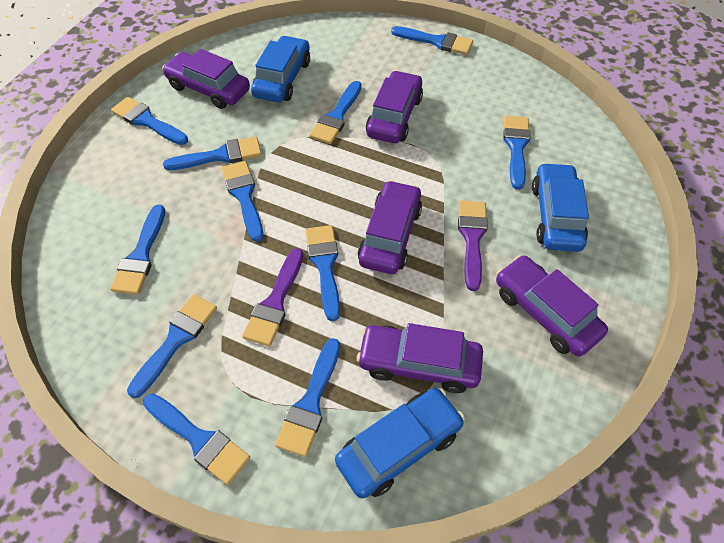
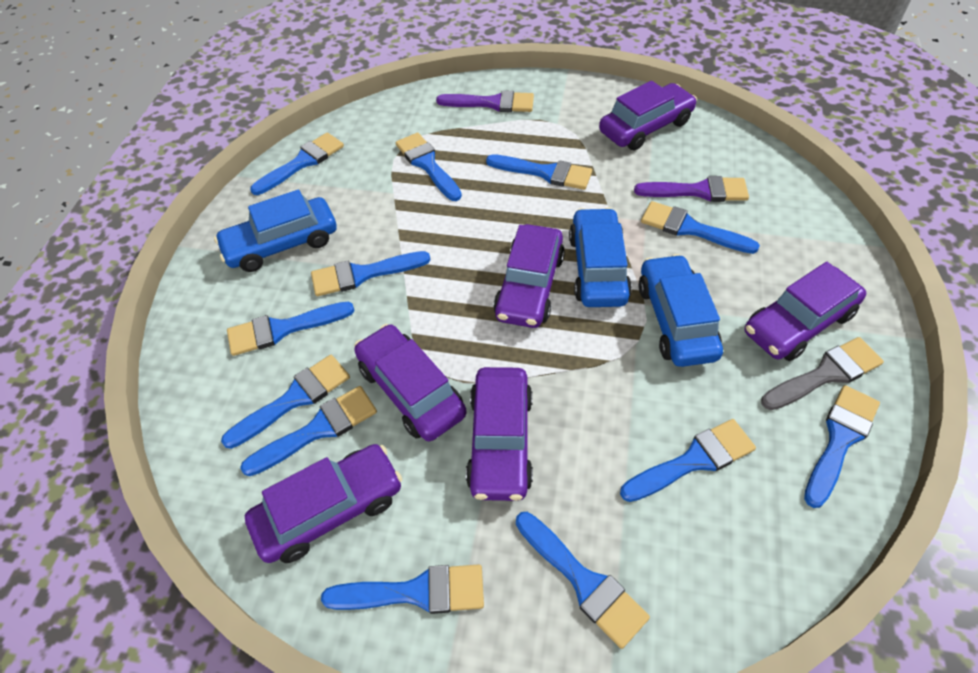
blue brush: 11 -> 12
grey brush: 0 -> 1
purple car: 5 -> 6

